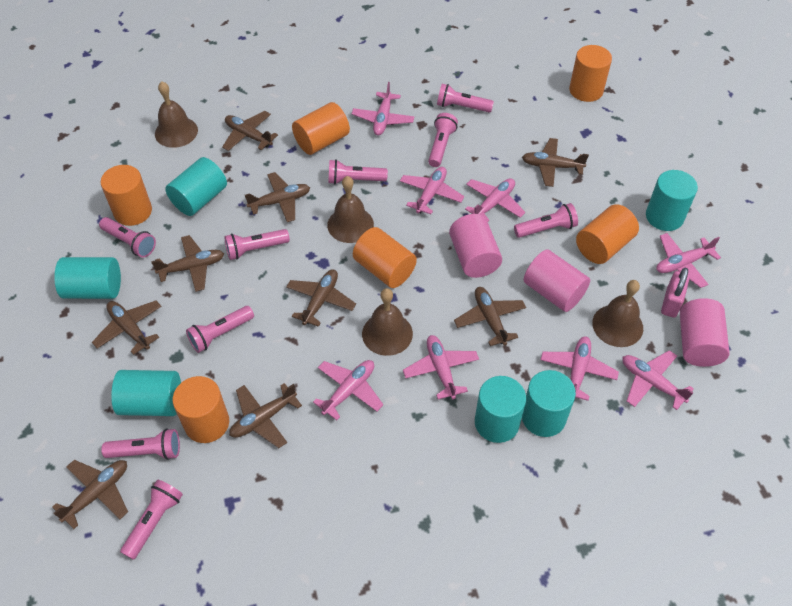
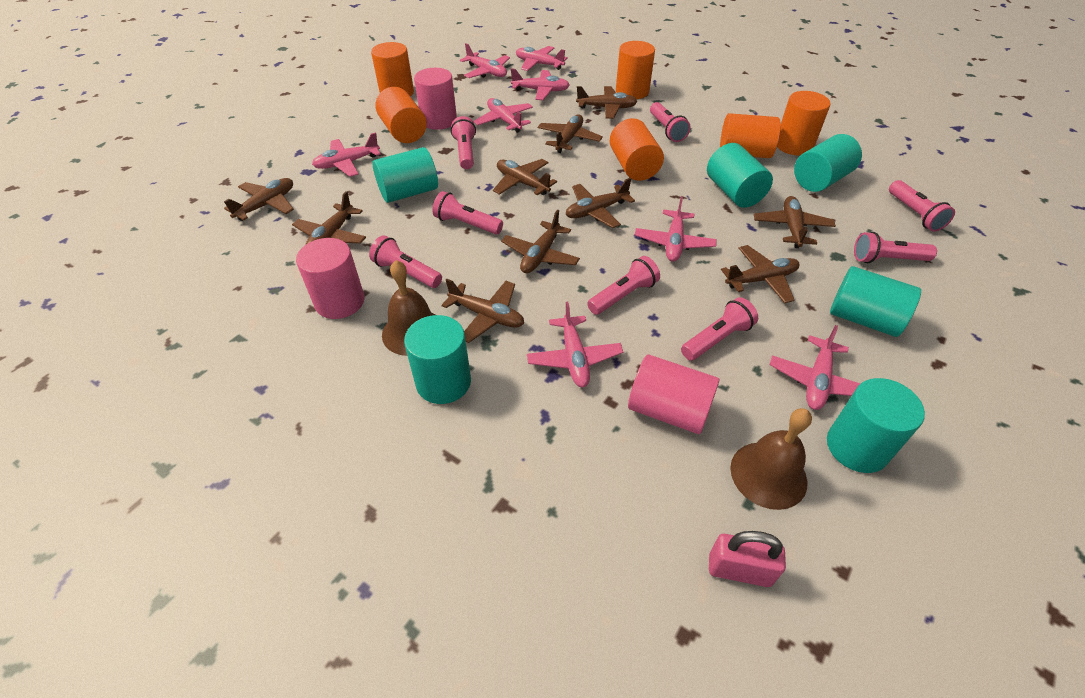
brown bell: 4 -> 2
brown plane: 9 -> 10
pink flashlight: 9 -> 8

